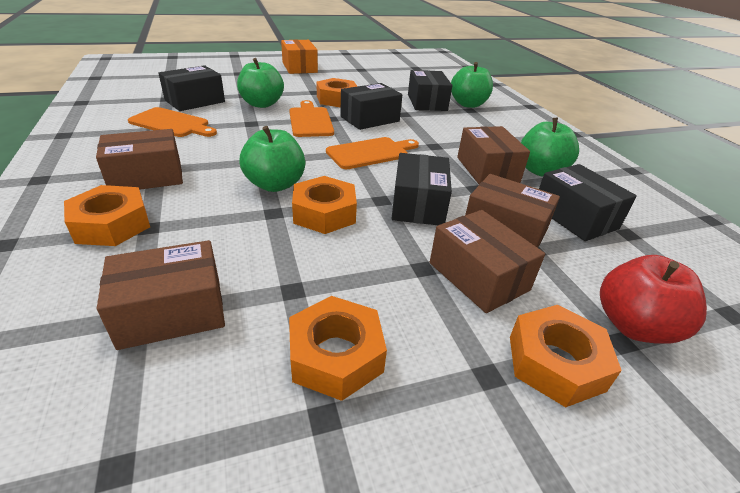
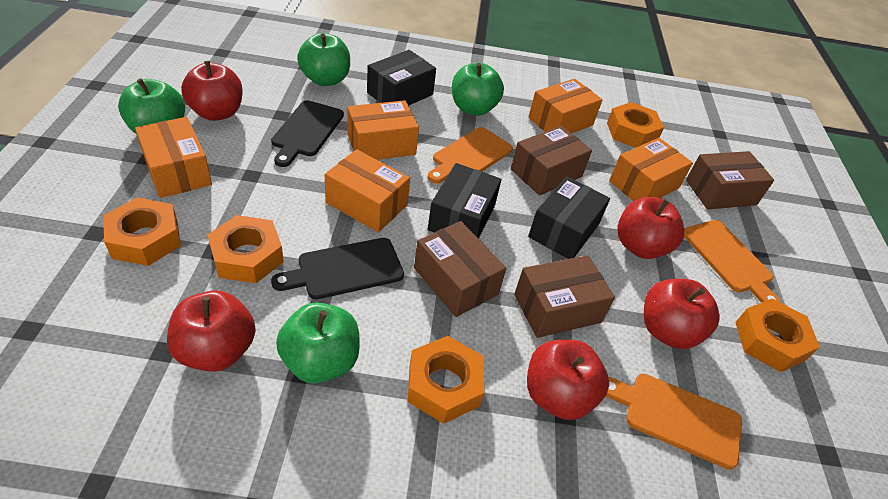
black box: 5 -> 3
black cutting board: 0 -> 2
brown box: 5 -> 4
orange box: 1 -> 5
red apple: 1 -> 5

